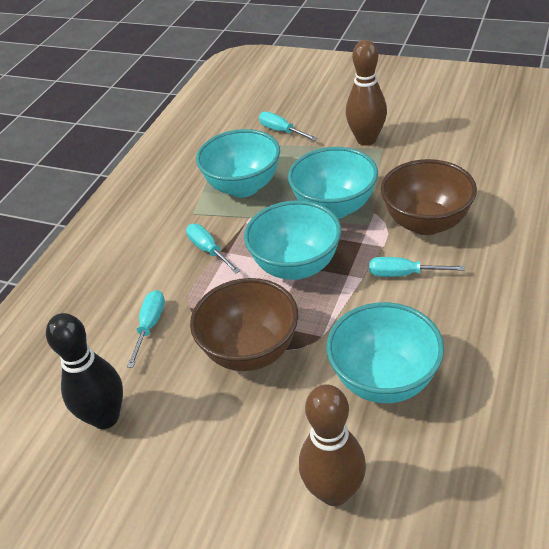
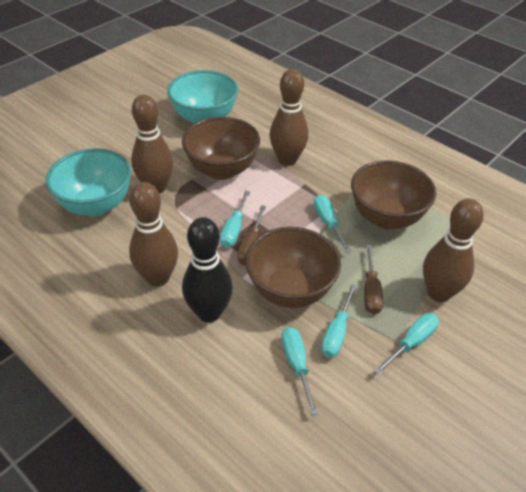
brown bowl: 2 -> 3
brown bowling pin: 2 -> 4
brown screwdriver: 0 -> 2
turquoise bowl: 4 -> 2
turquoise screwdriver: 4 -> 5

